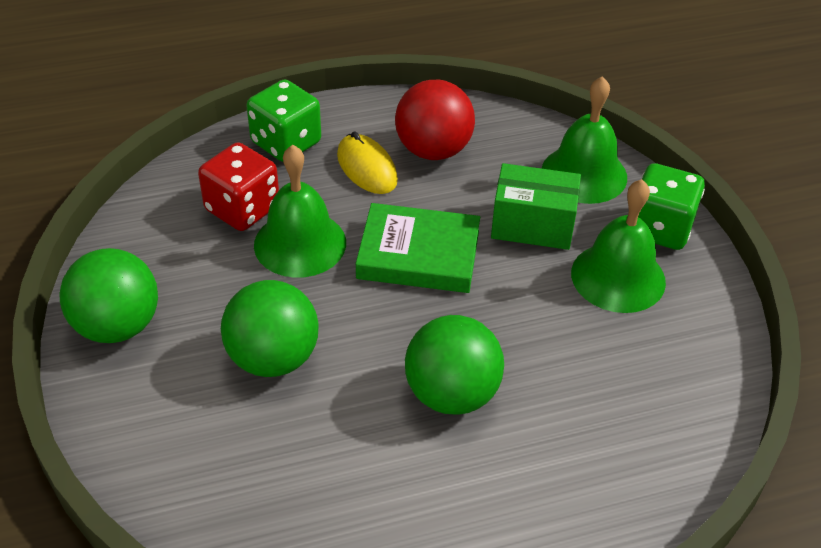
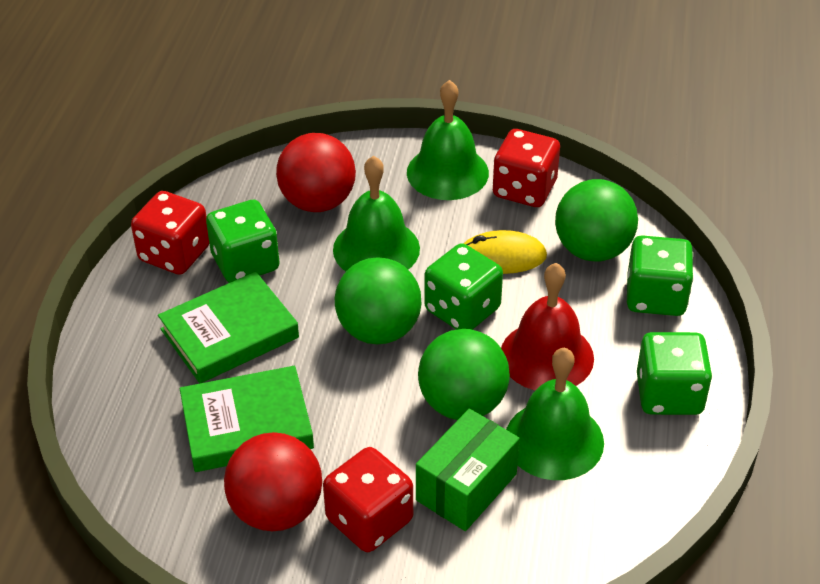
green book: 1 -> 2
green dice: 2 -> 4
red ball: 1 -> 2
red bell: 0 -> 1
red dice: 1 -> 3

